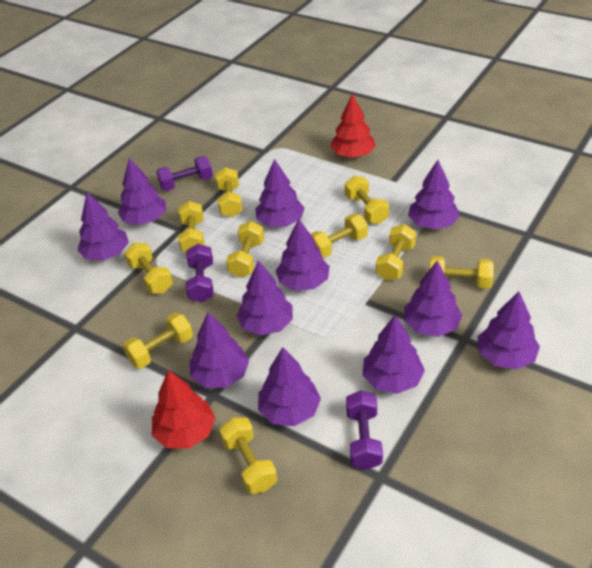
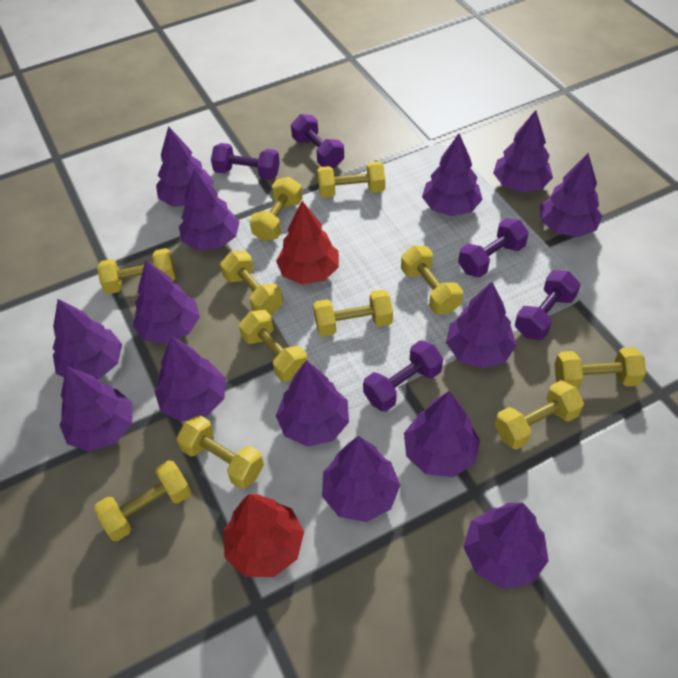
purple dumbbell: 3 -> 5
purple tree: 11 -> 14
yellow dumbbell: 10 -> 11

